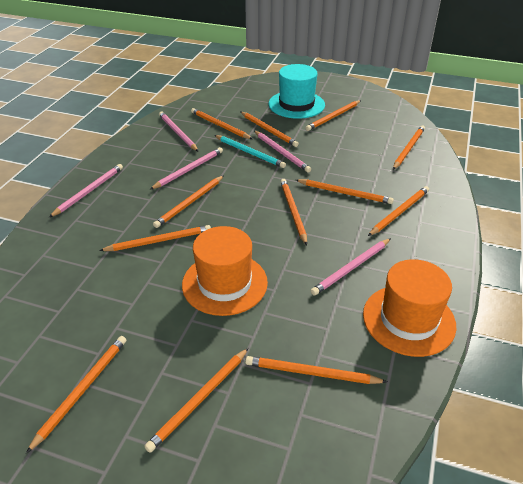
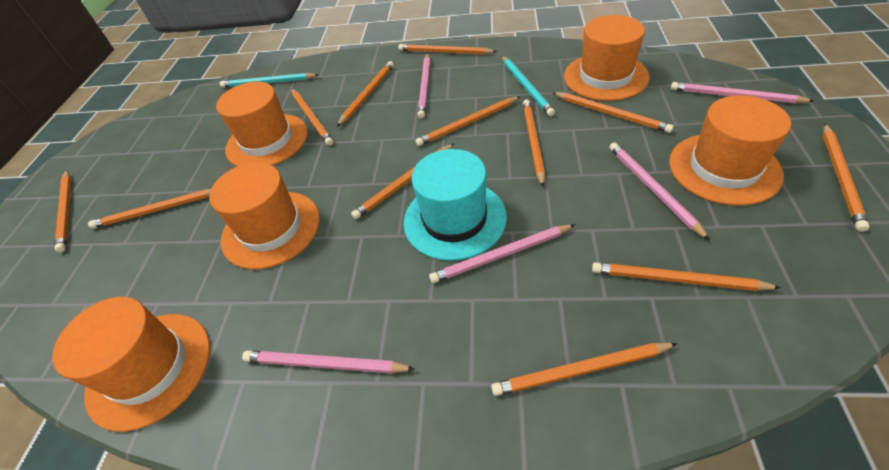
orange hat: 2 -> 5
turquoise pencil: 1 -> 2

